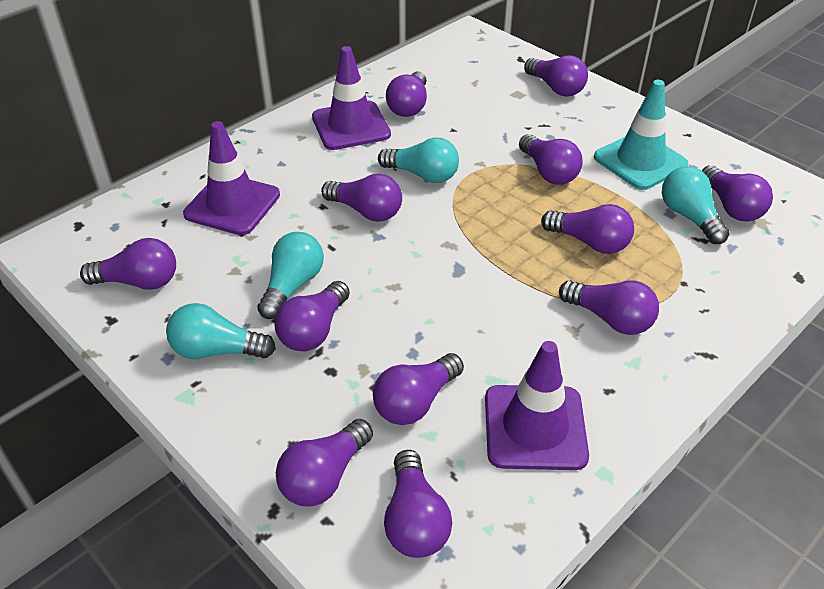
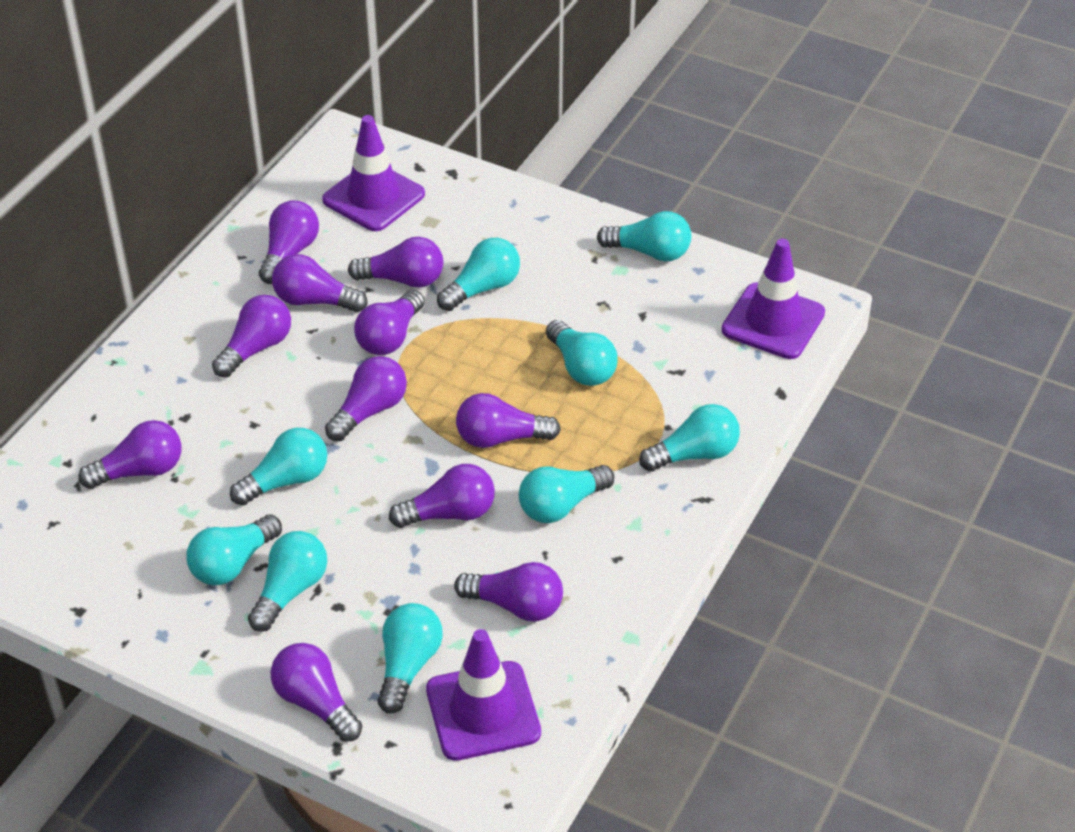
purple light bulb: 12 -> 11
turquoise light bulb: 4 -> 9
turquoise traffic cone: 1 -> 0

